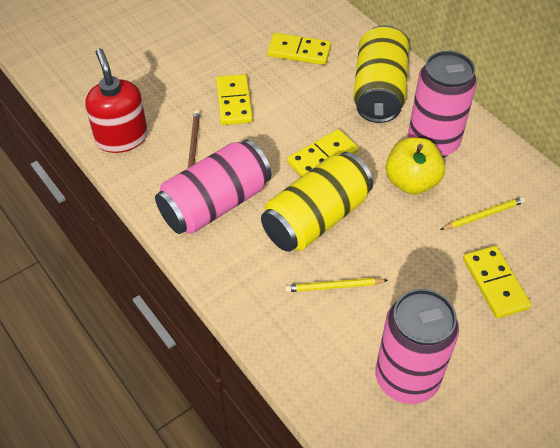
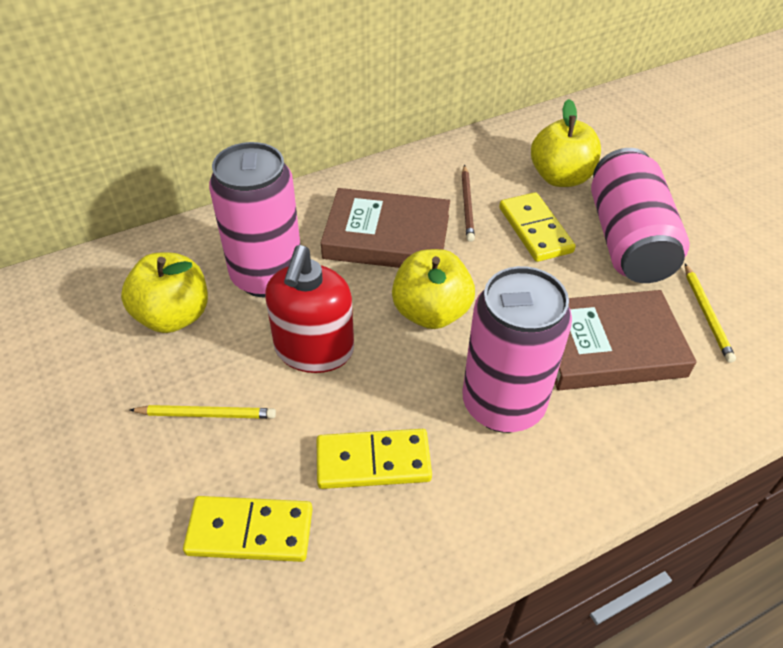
brown book: 0 -> 2
yellow apple: 1 -> 3
yellow can: 2 -> 0
yellow domino: 4 -> 3

